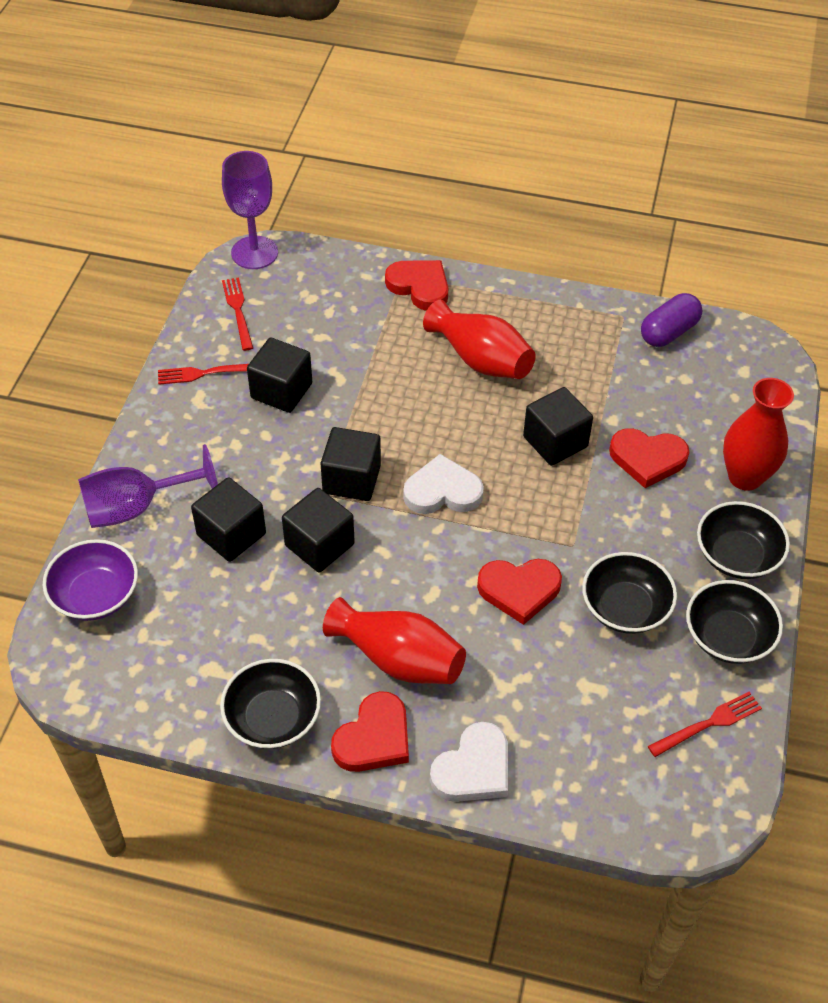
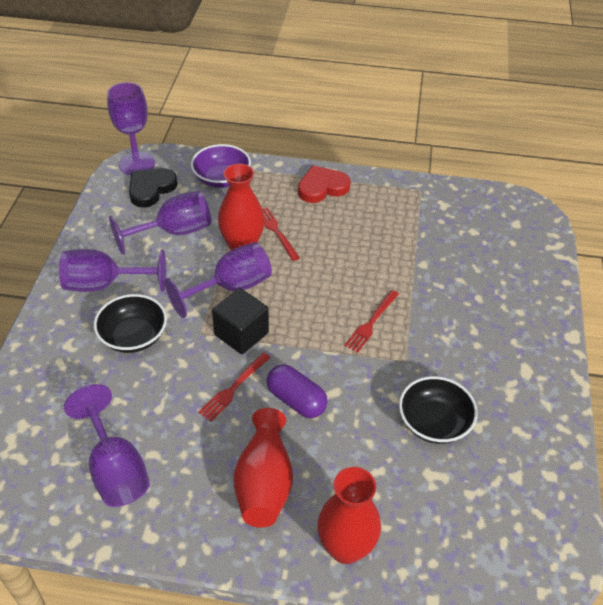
black bowl: 4 -> 2
black cube: 5 -> 1
black heart: 0 -> 1
purple goblet: 2 -> 5
red heart: 4 -> 1
white heart: 2 -> 0

